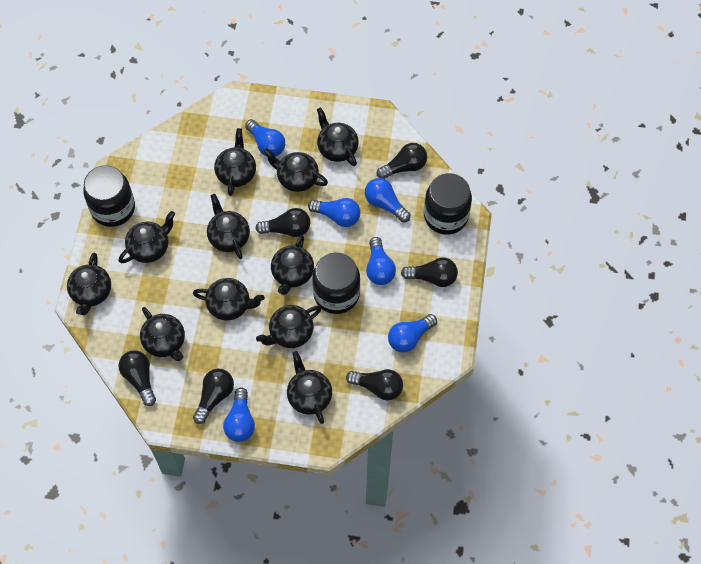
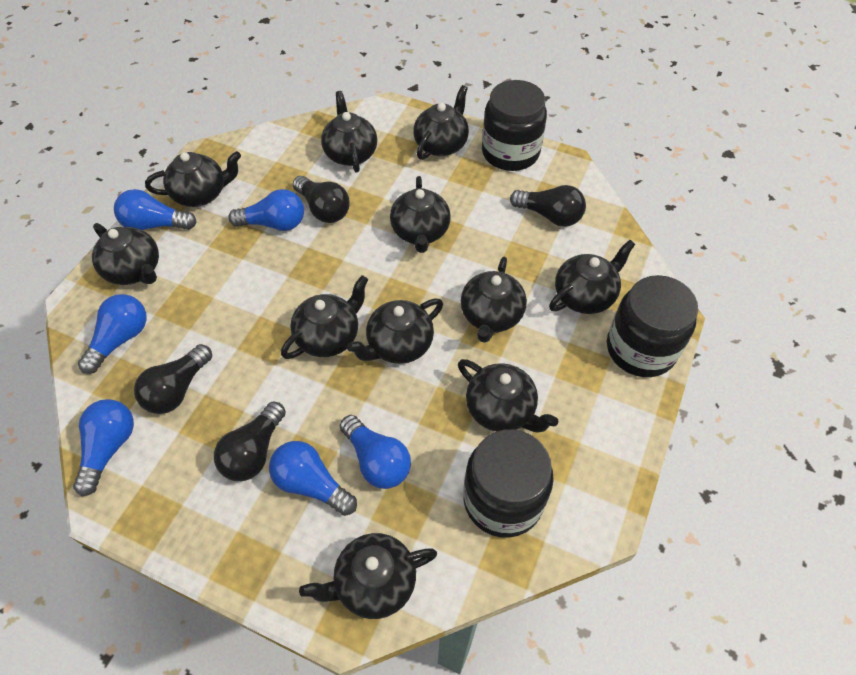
black light bulb: 6 -> 4

